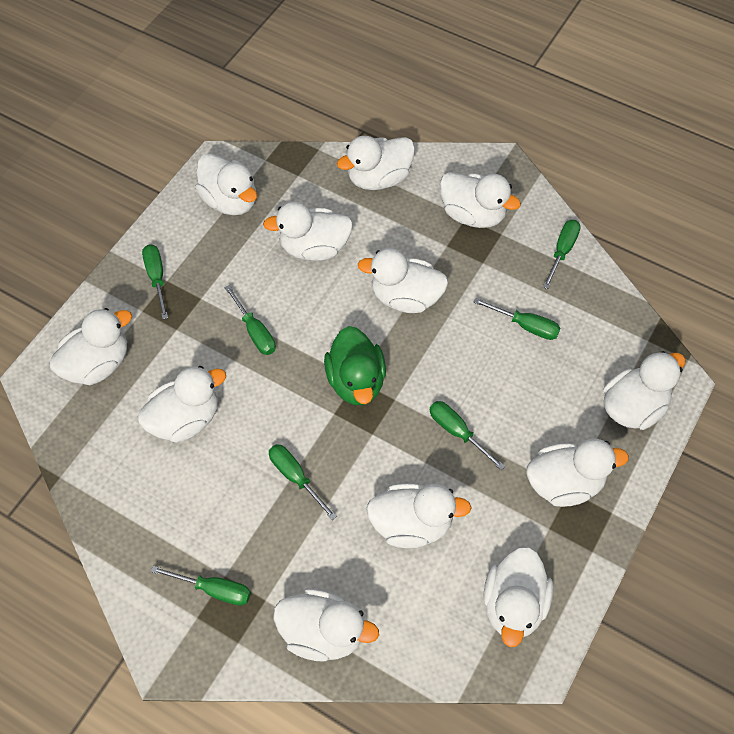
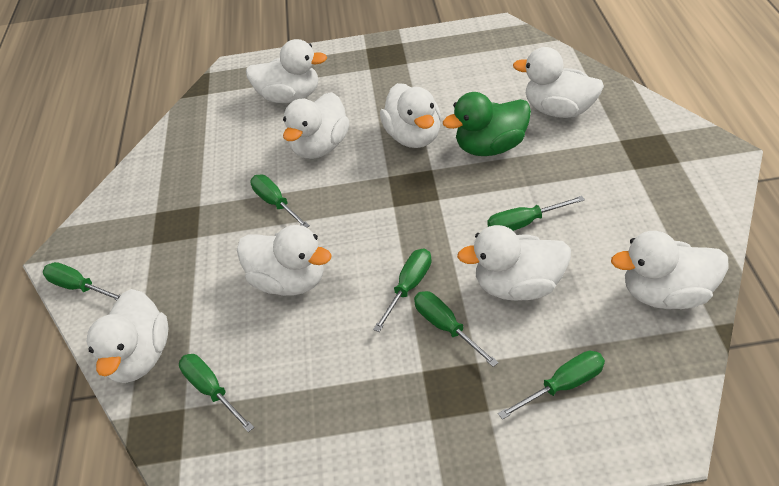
white duck: 12 -> 8

